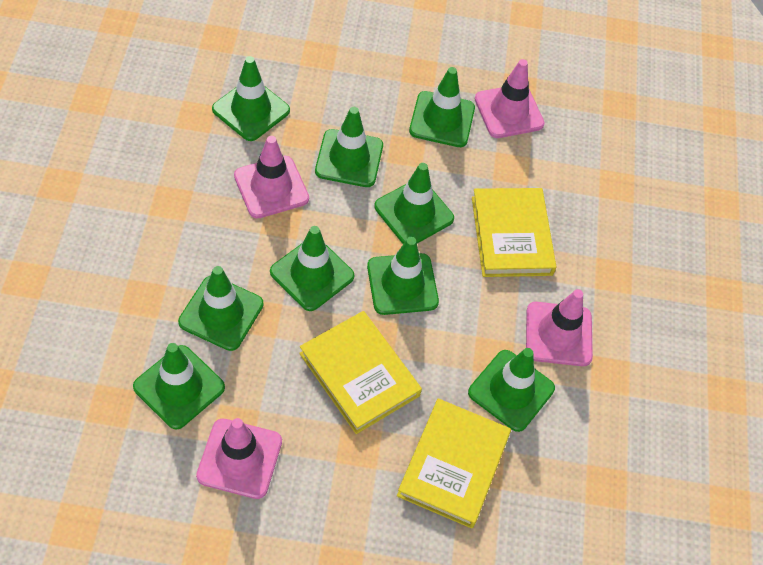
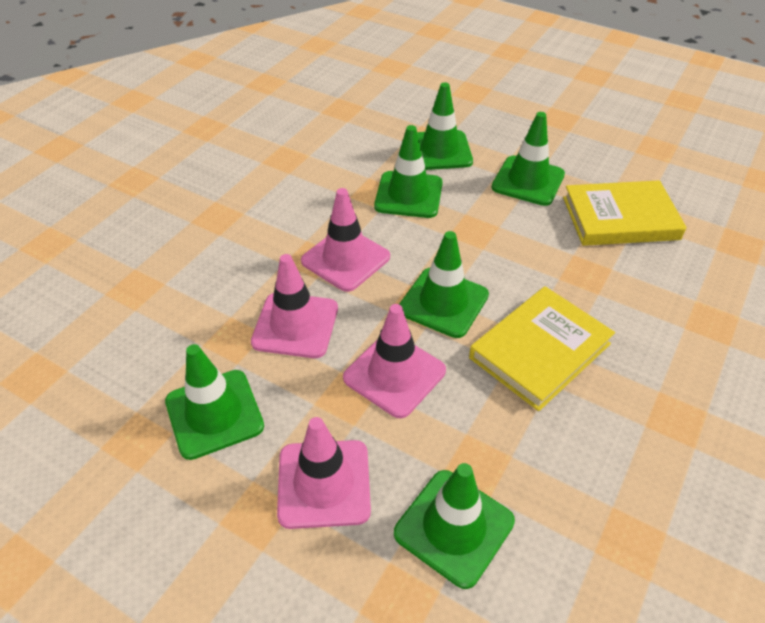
green traffic cone: 9 -> 6
yellow book: 3 -> 2

